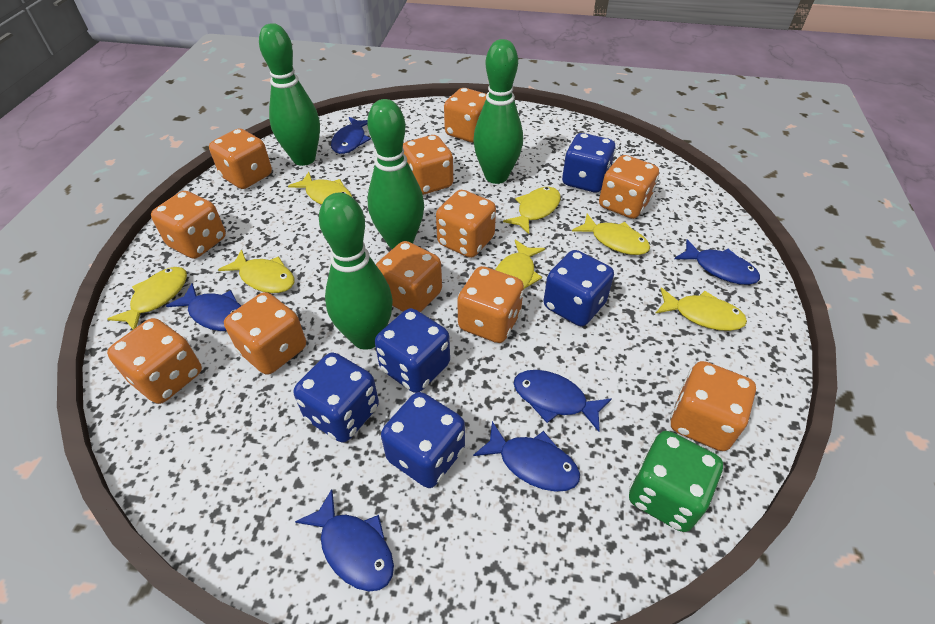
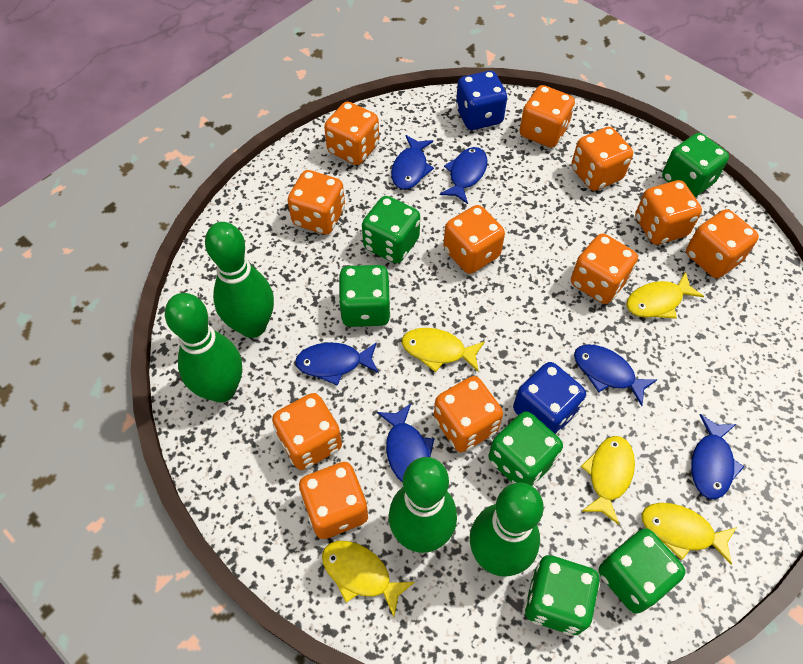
blue dice: 5 -> 2
green dice: 1 -> 6
yellow fish: 7 -> 5

